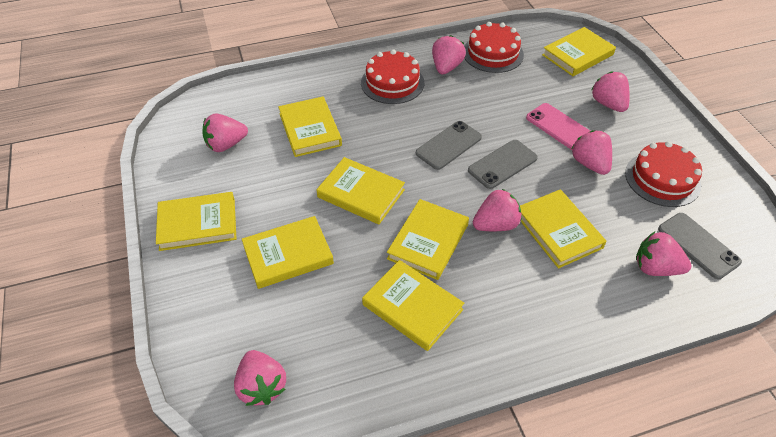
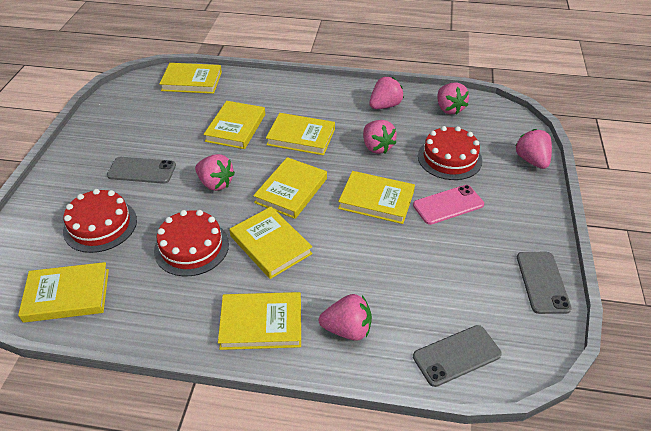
pink strawberry: 7 -> 6

